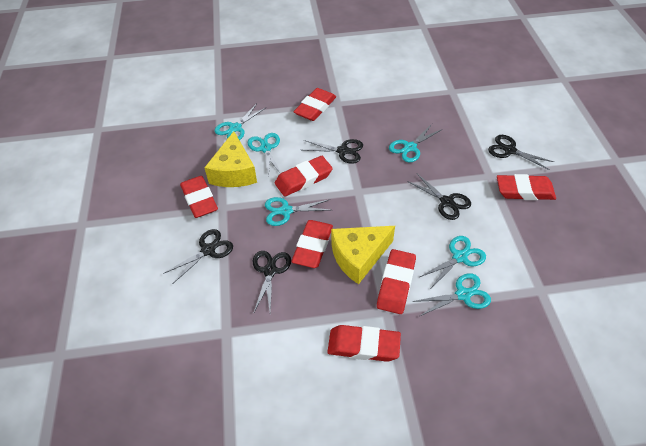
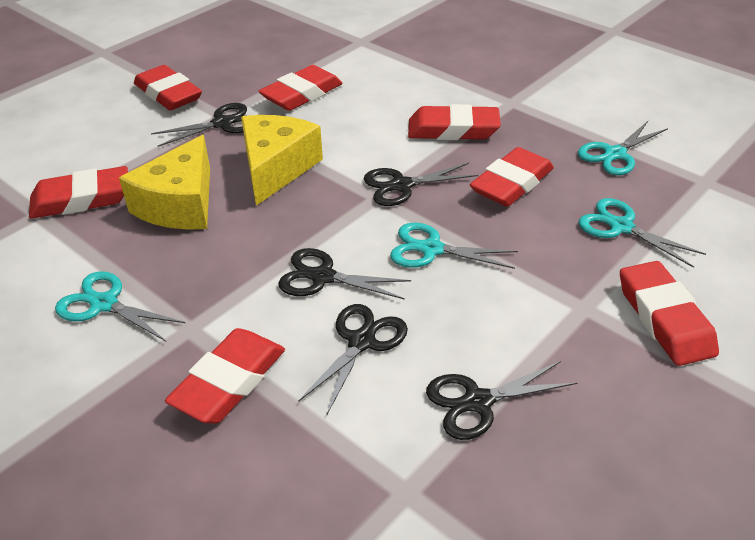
turquoise scissors: 6 -> 4

